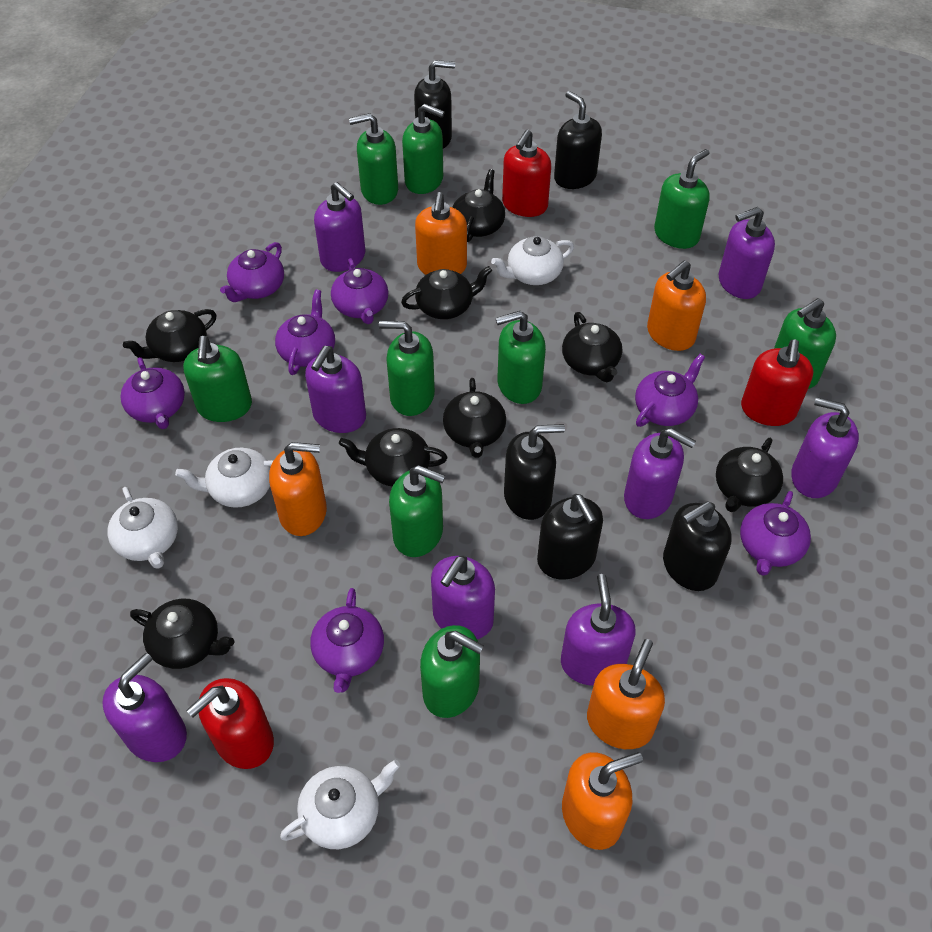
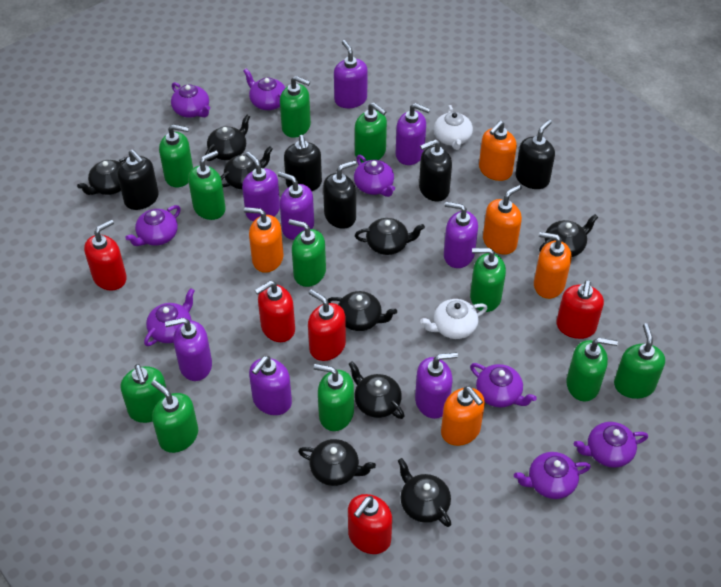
black teapot: 8 -> 9
green soap dispenser: 9 -> 11
purple teapot: 7 -> 8
red soap dispenser: 3 -> 5
white teapot: 4 -> 2

